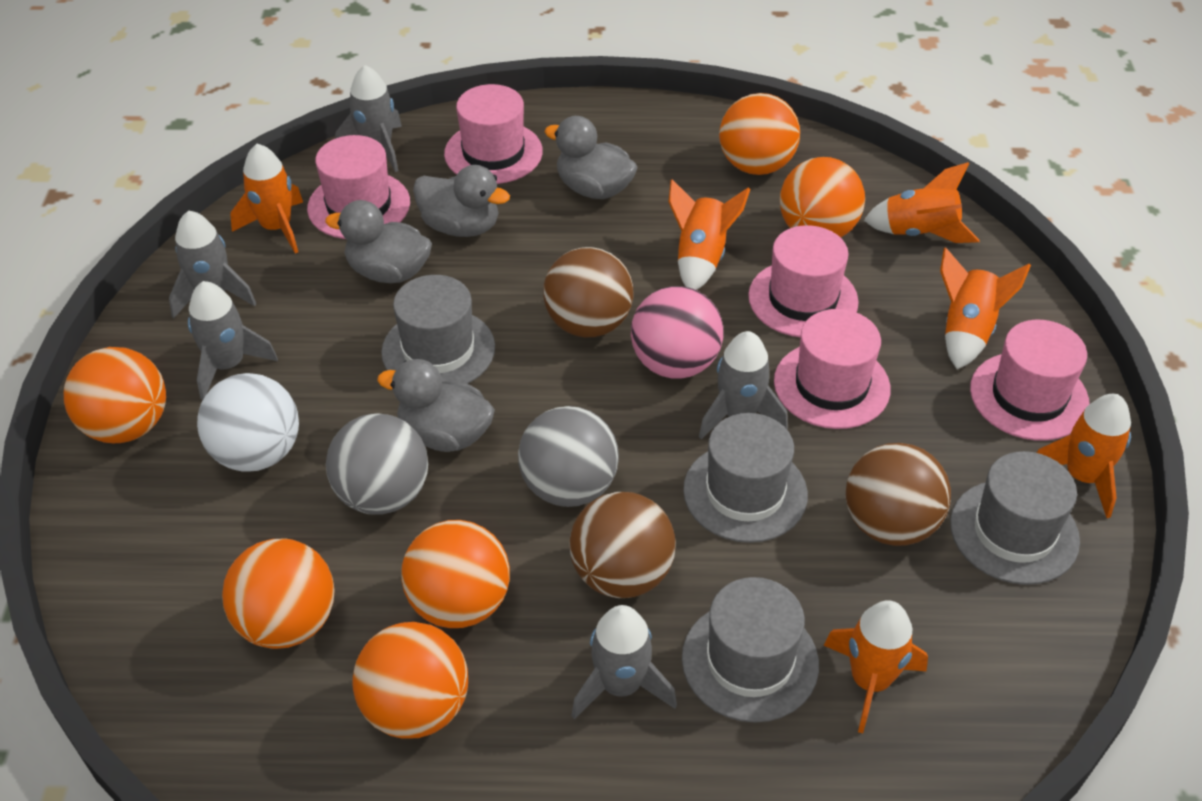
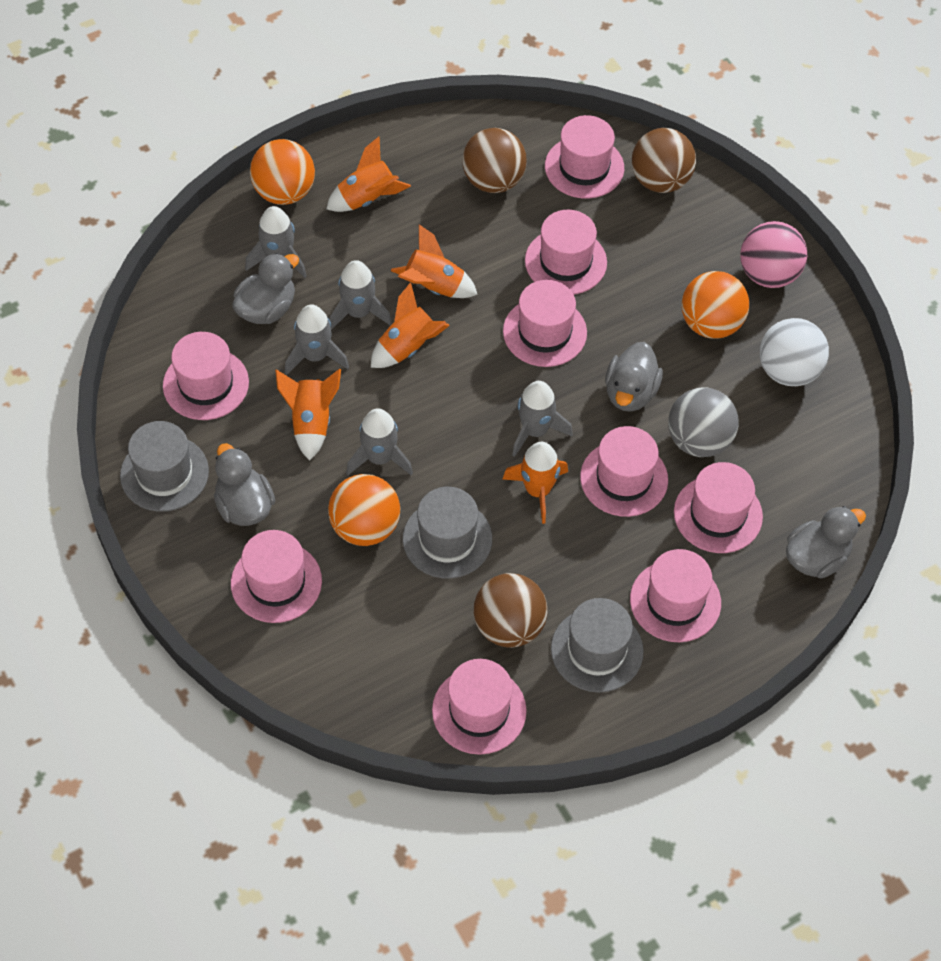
grey ball: 2 -> 1
grey hat: 4 -> 3
orange ball: 6 -> 3
orange rocket: 6 -> 5
pink hat: 5 -> 9

